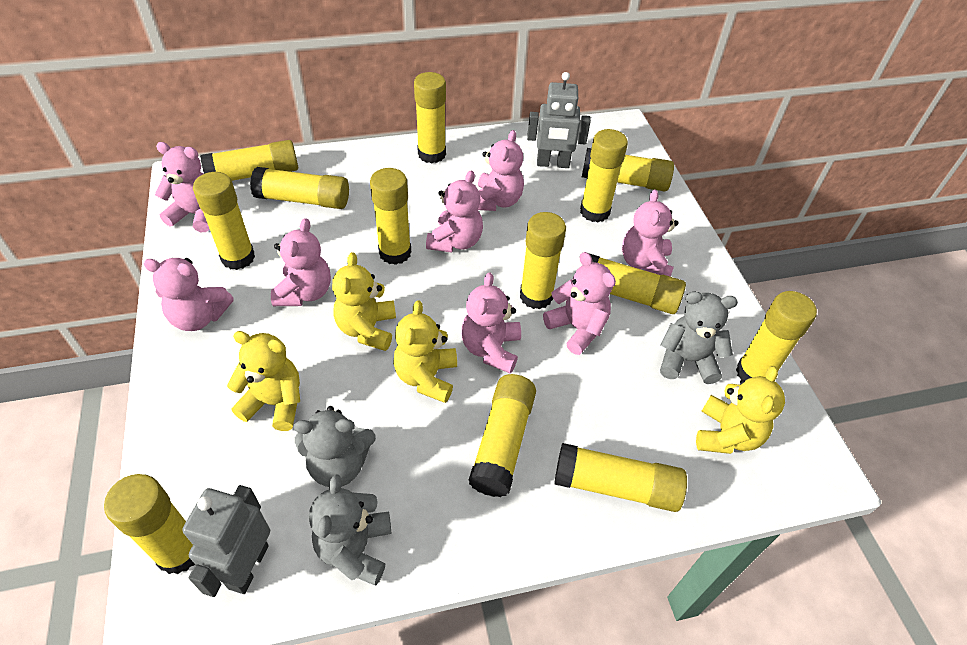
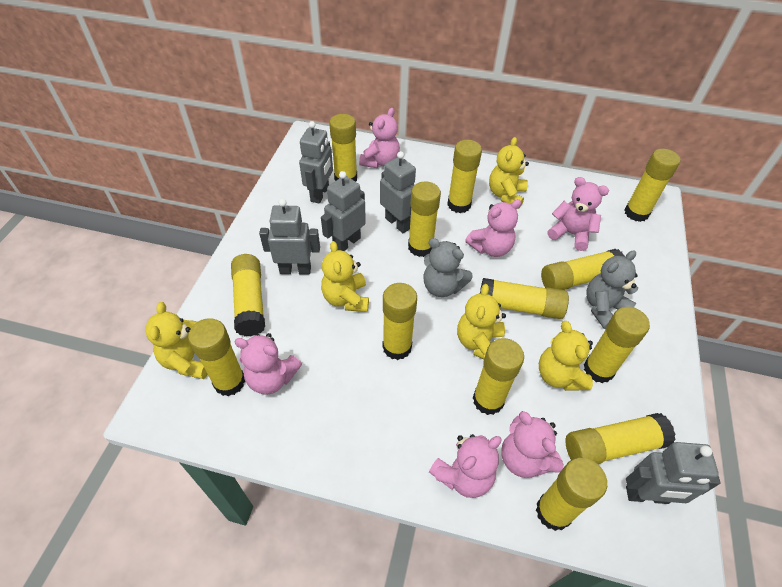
grey robot: 2 -> 5
grey teddy bear: 3 -> 2
pink teddy bear: 8 -> 6
yellow teddy bear: 4 -> 5

